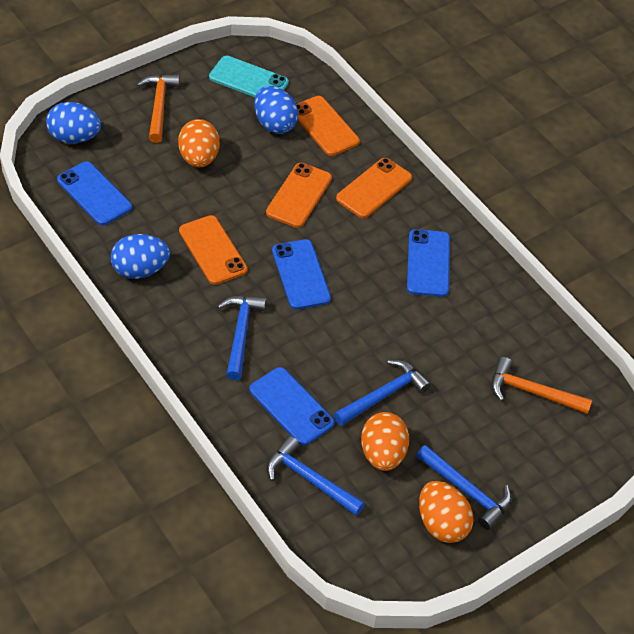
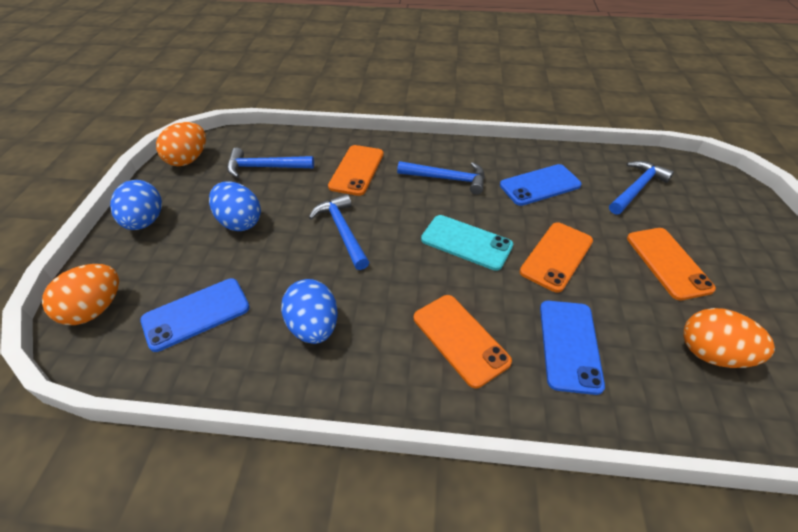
blue phone: 4 -> 3
orange hammer: 2 -> 0

